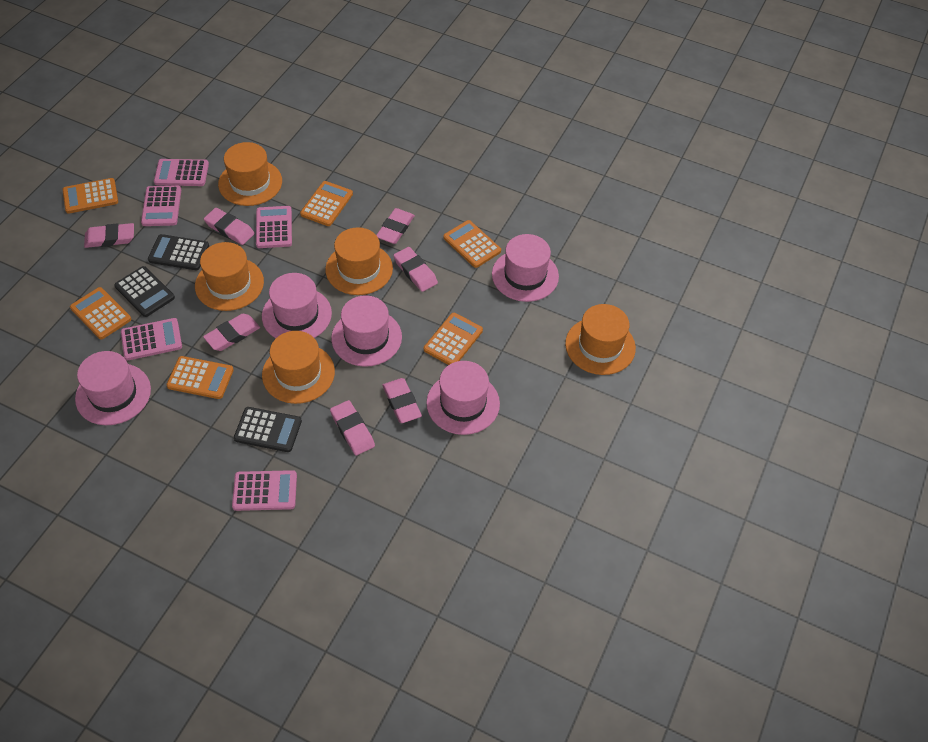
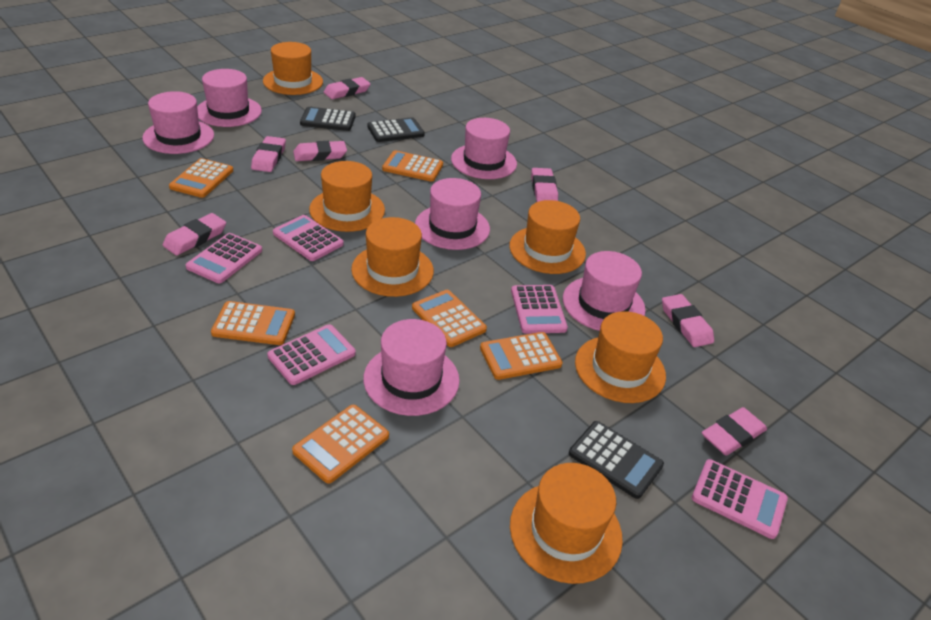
orange hat: 5 -> 6
pink hat: 5 -> 6

